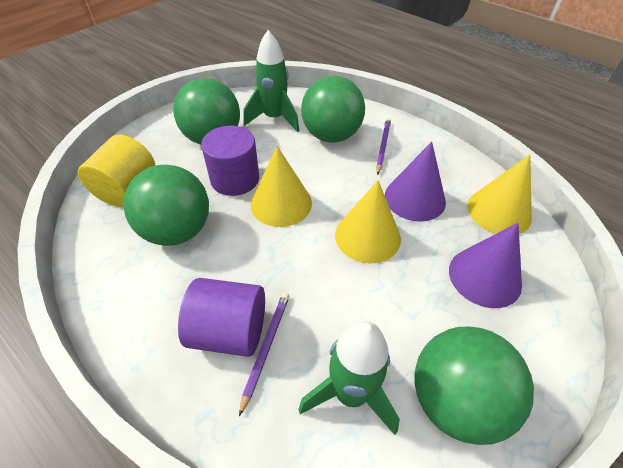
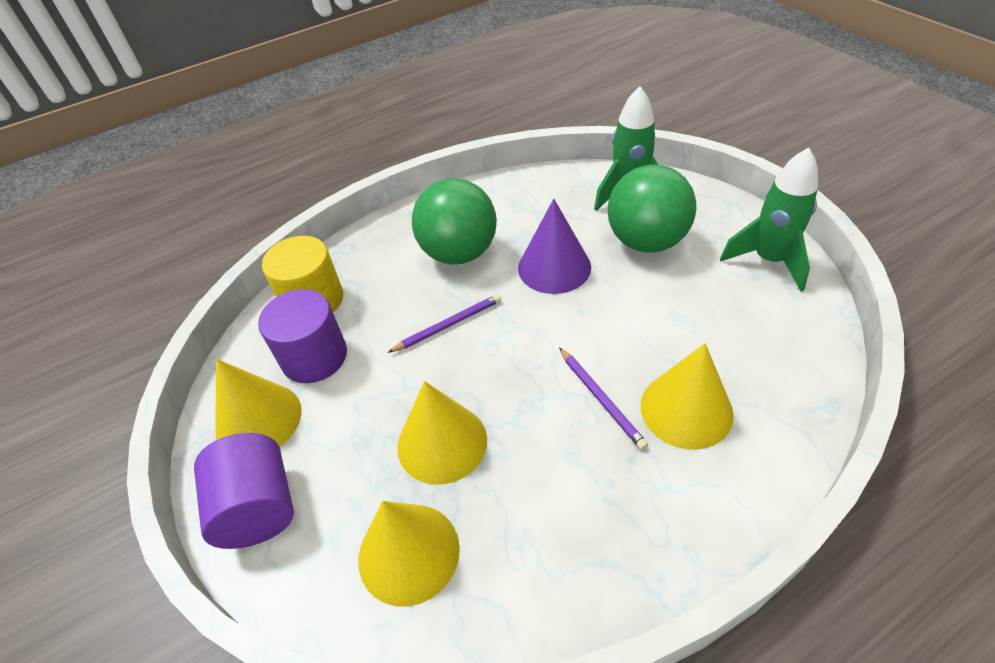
green ball: 4 -> 2
purple cone: 2 -> 1
yellow cone: 3 -> 4

